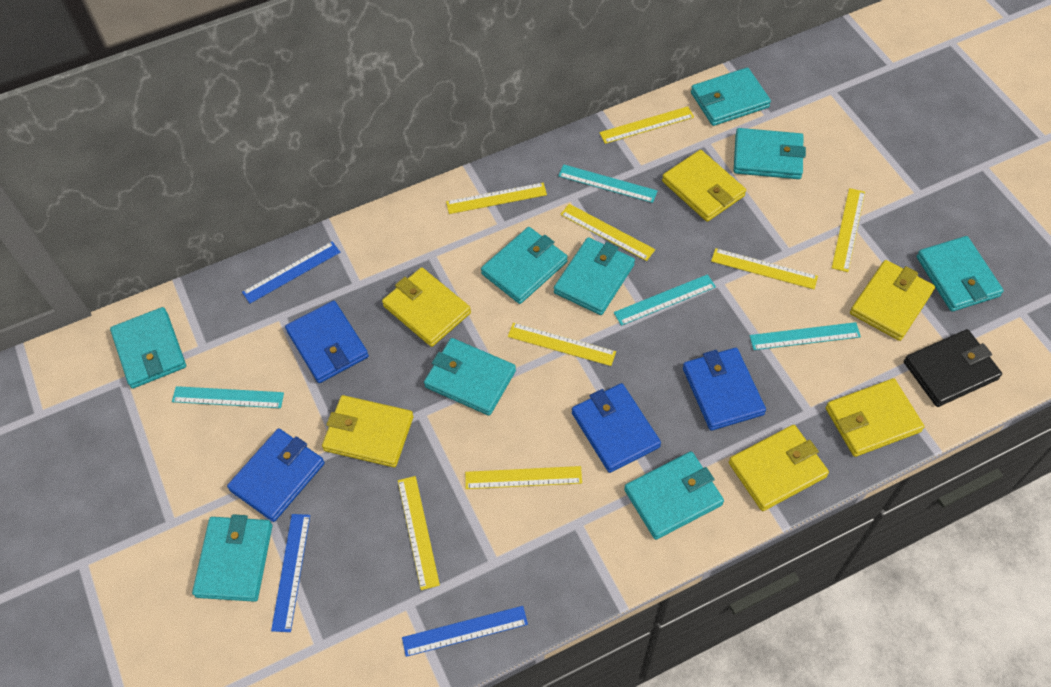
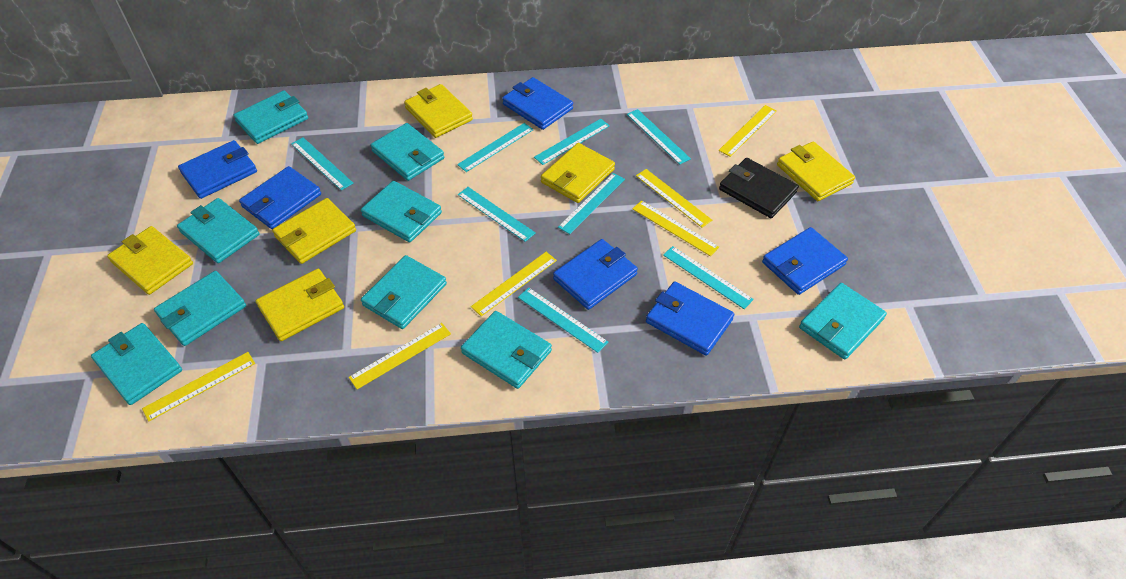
blue ruler: 3 -> 0
blue wallet: 4 -> 6
turquoise ruler: 4 -> 8
yellow ruler: 8 -> 6

